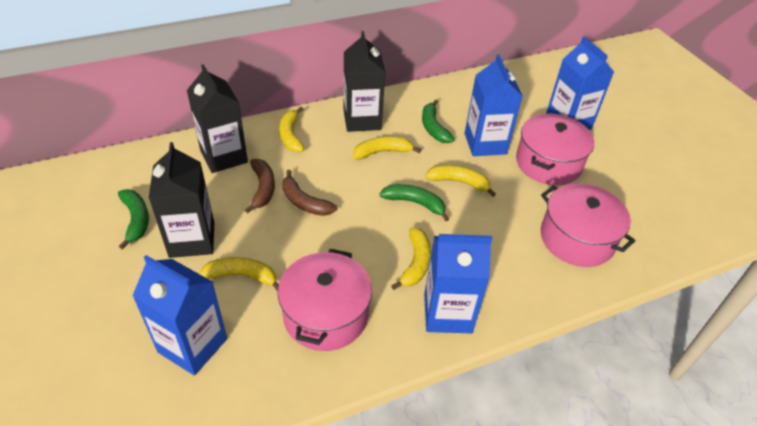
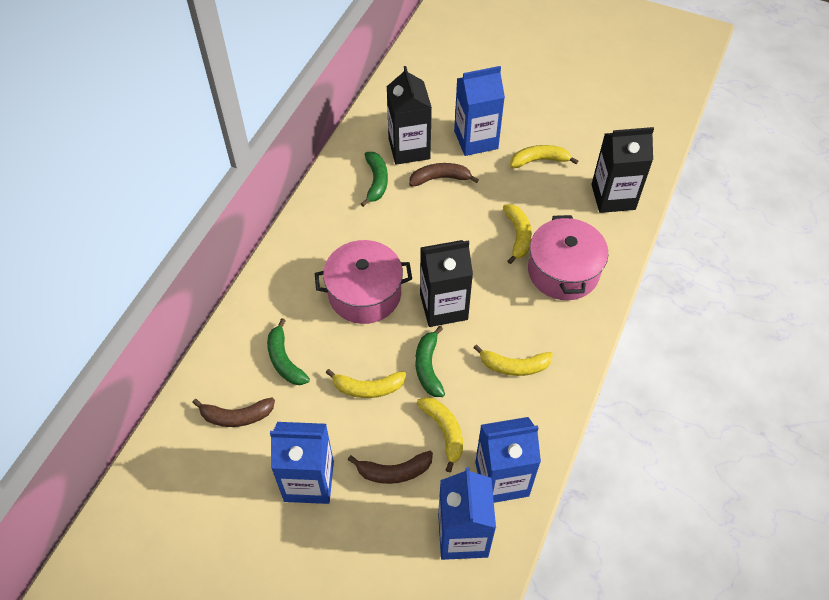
brown banana: 2 -> 3
pink pot: 3 -> 2

